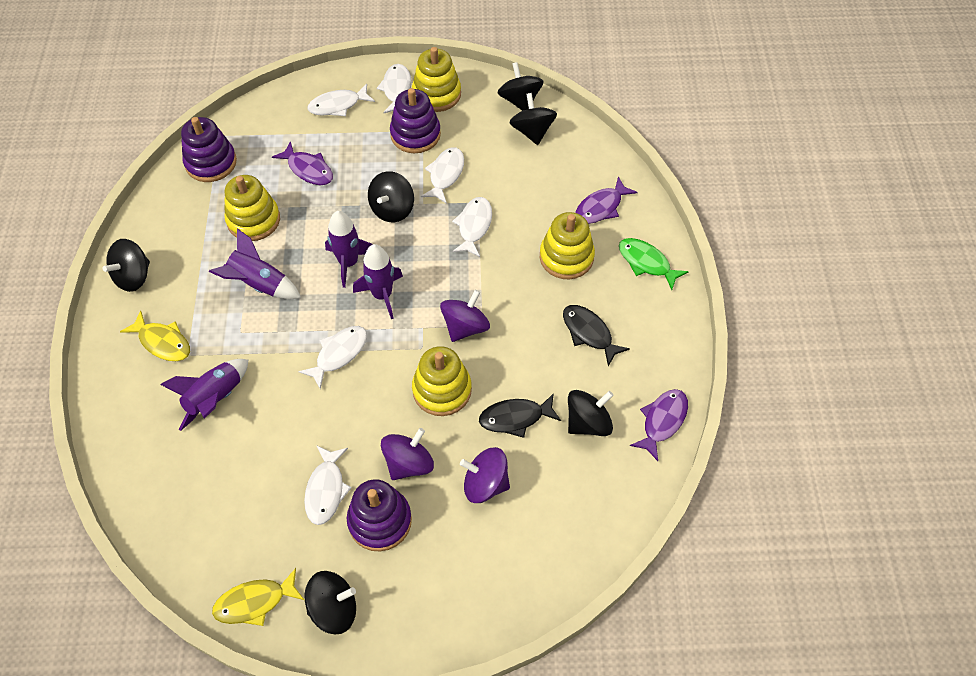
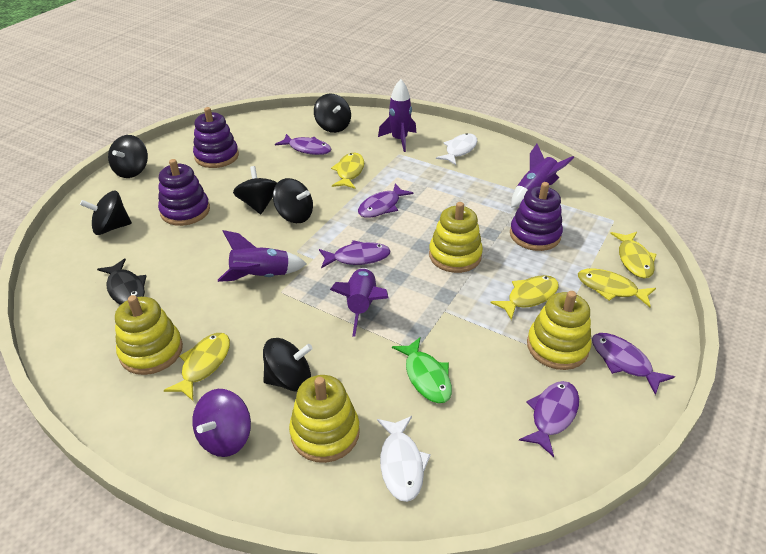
black fish: 2 -> 1
purple fish: 3 -> 5
purple spinning top: 3 -> 1
white fish: 6 -> 2
yellow fish: 2 -> 5

